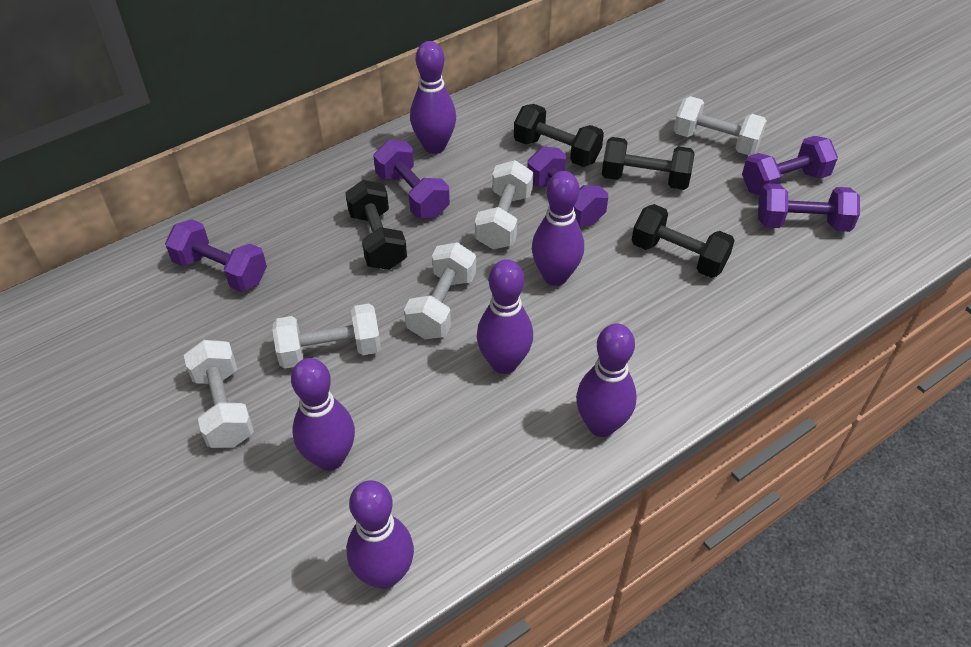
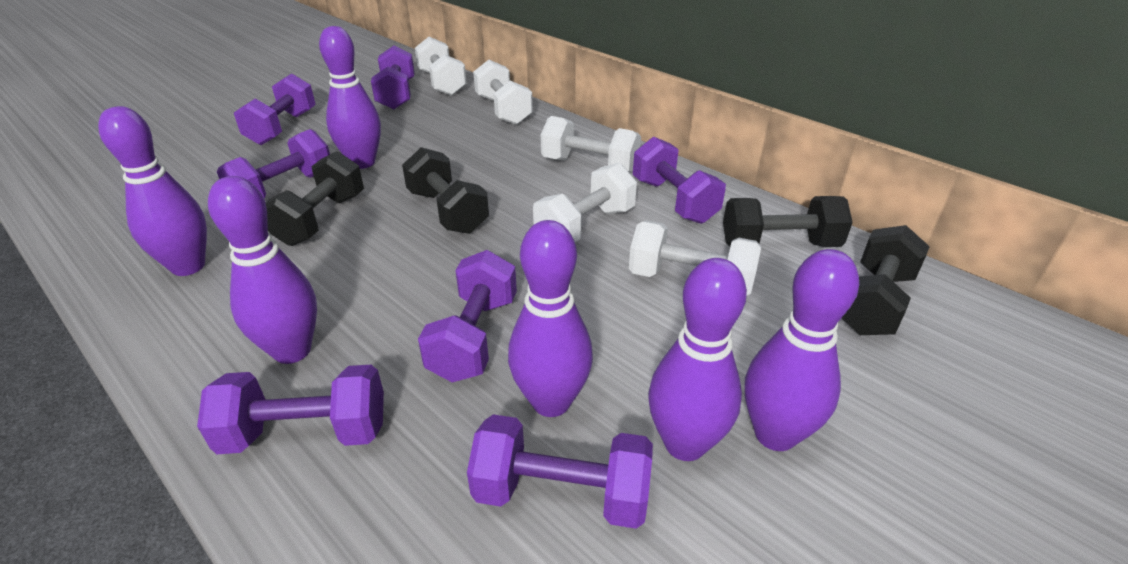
purple dumbbell: 5 -> 7

